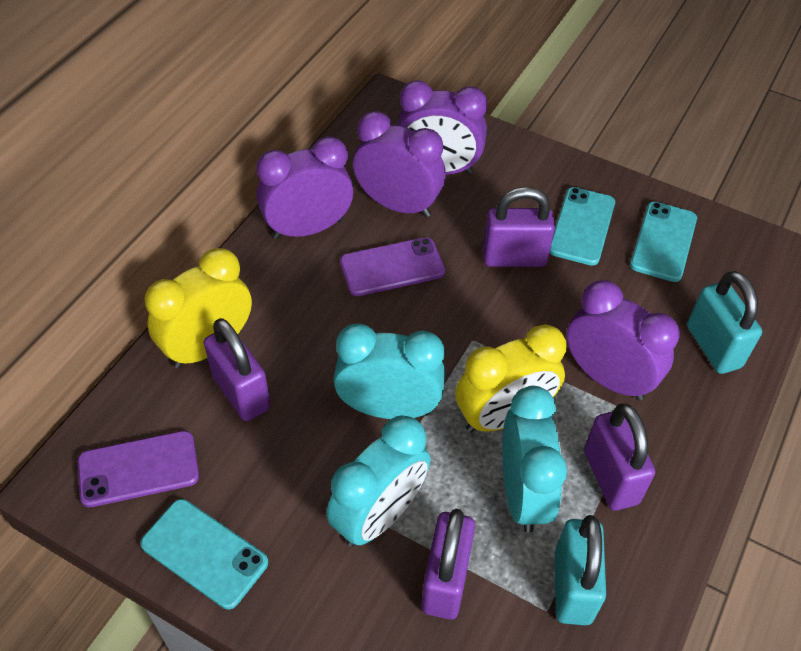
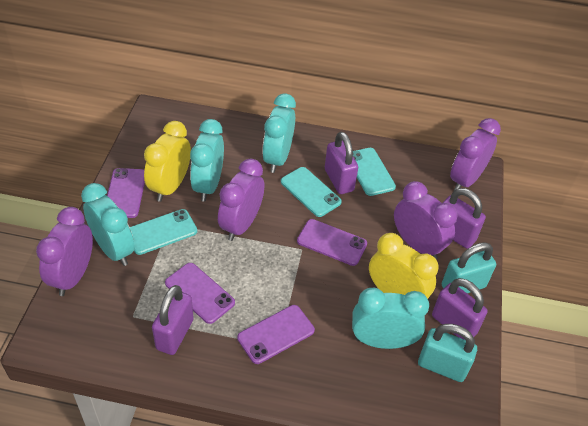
purple phone: 2 -> 4
turquoise clock: 3 -> 4

